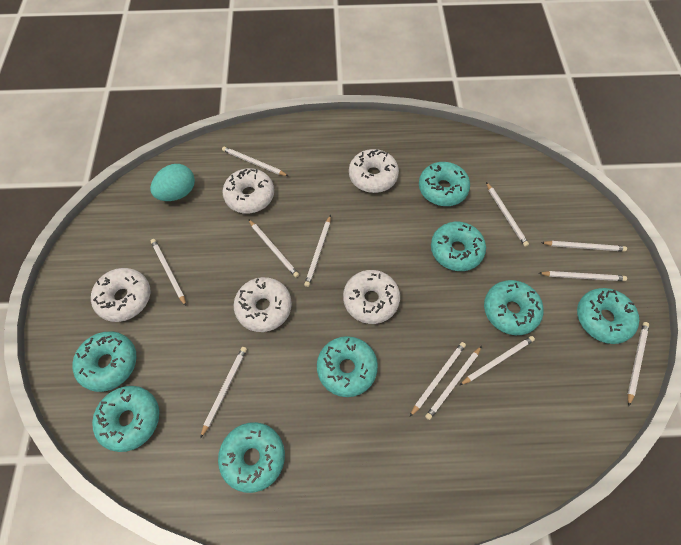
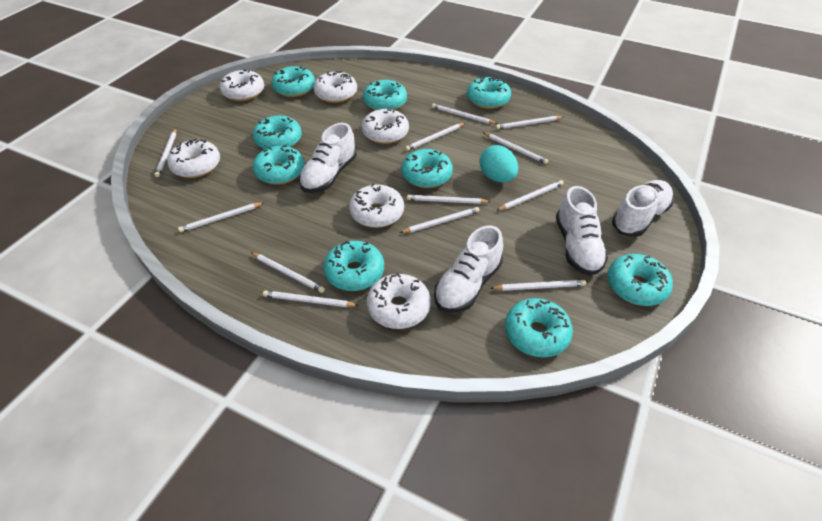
turquoise donut: 8 -> 9
white donut: 5 -> 6
white shoe: 0 -> 4

